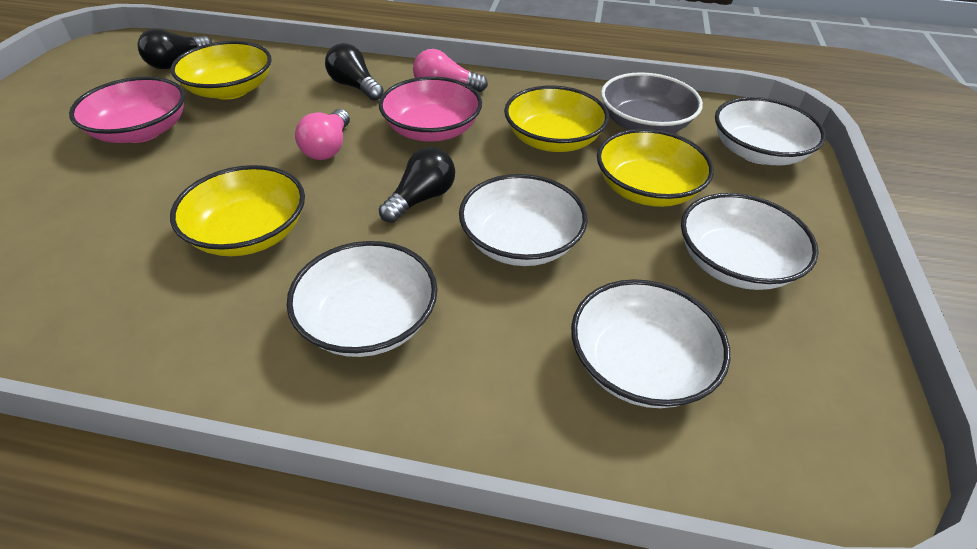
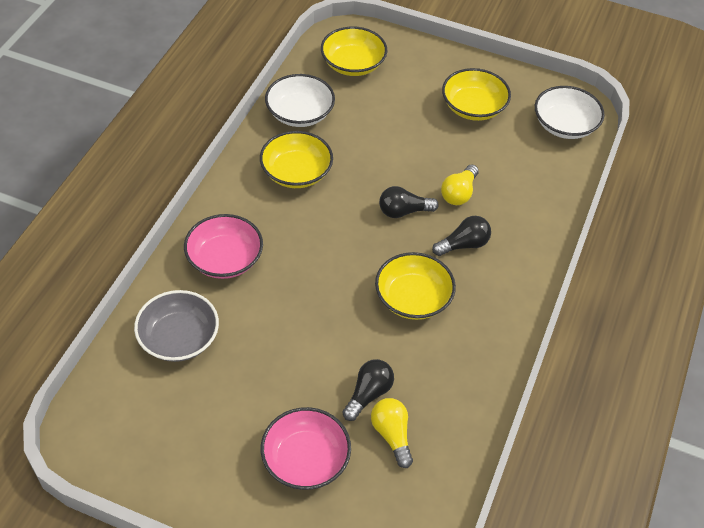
pink light bulb: 2 -> 0
white bowl: 5 -> 2
yellow light bulb: 0 -> 2

